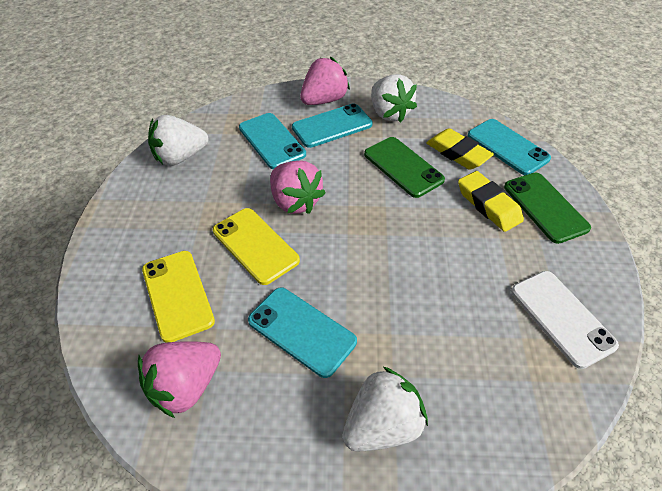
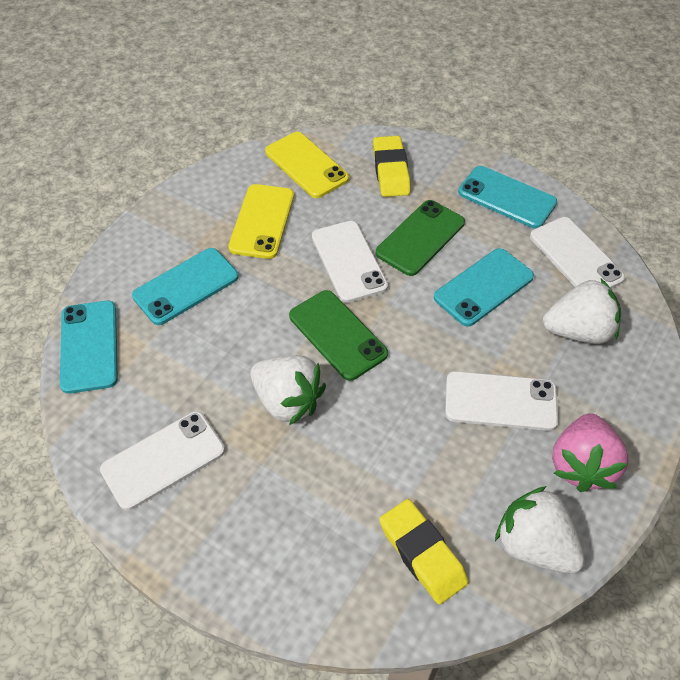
pink strawberry: 3 -> 1
white phone: 1 -> 4

